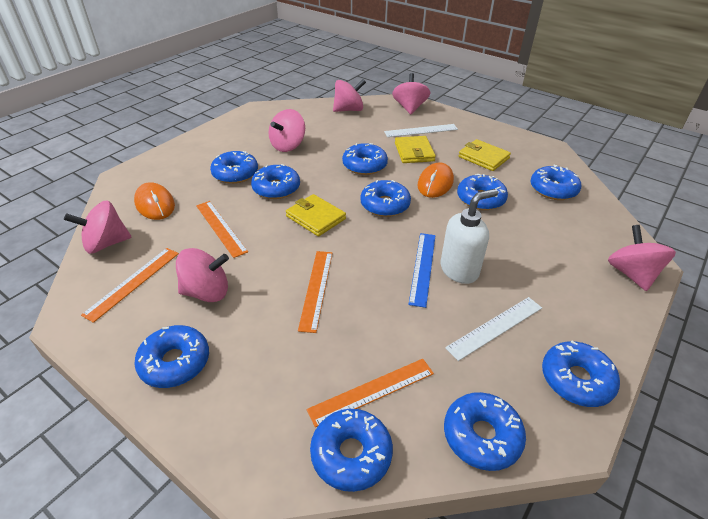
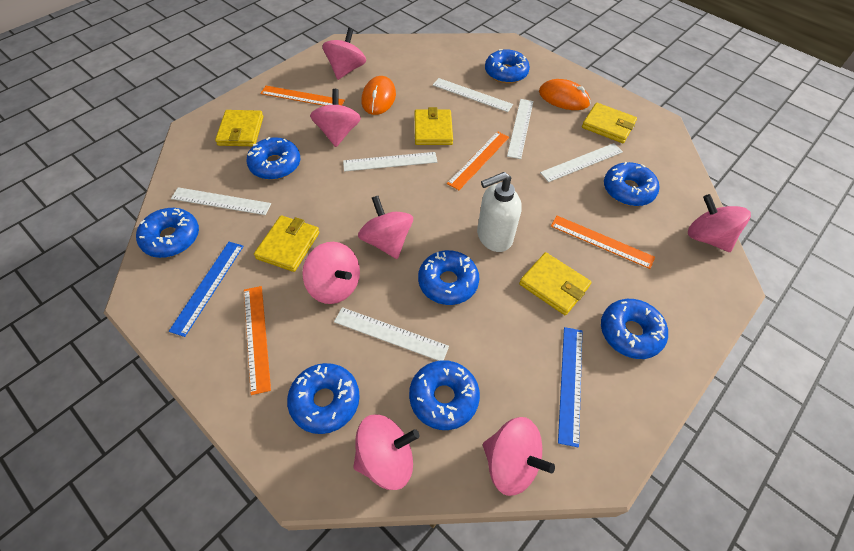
blue donut: 10 -> 8
blue ruler: 1 -> 2
pink spinning top: 6 -> 7
white ruler: 2 -> 6
yellow wallet: 3 -> 5

